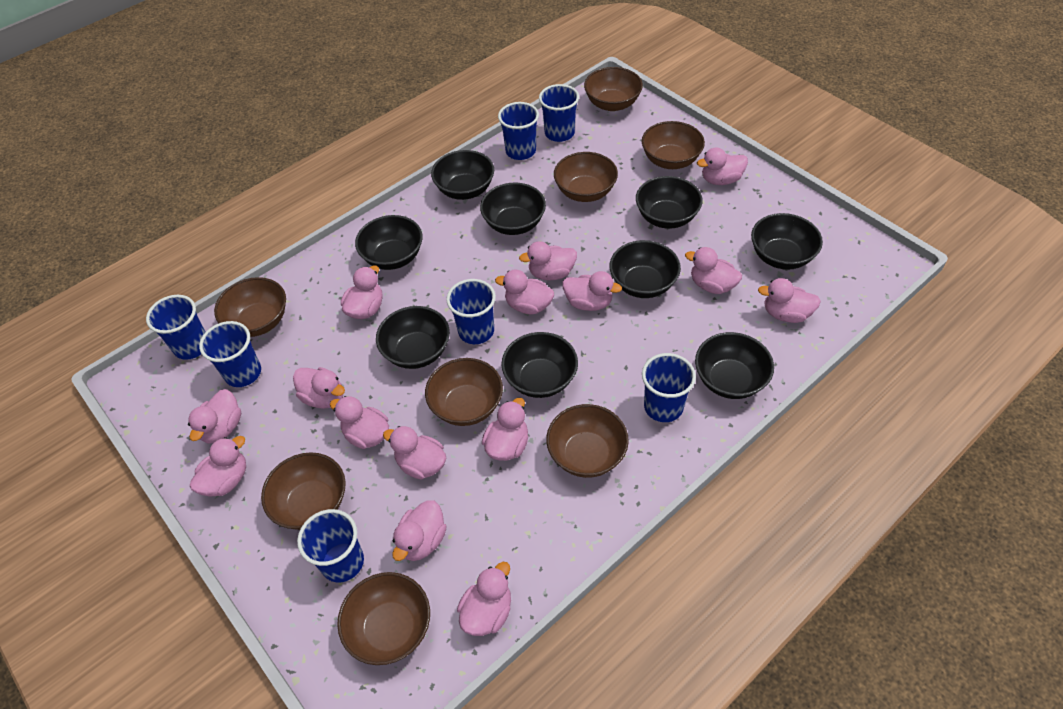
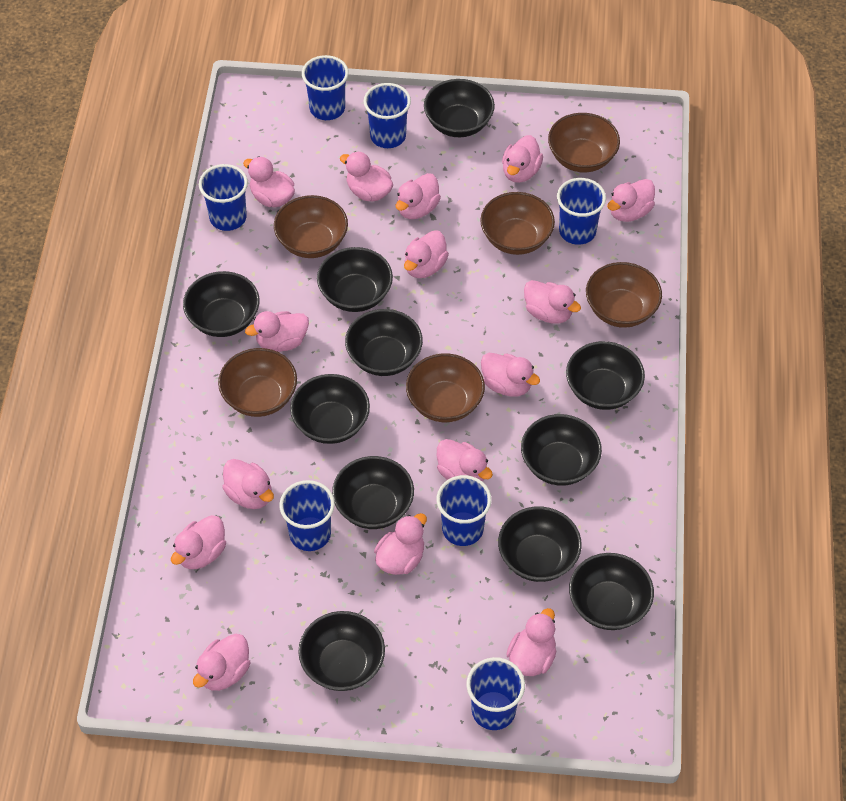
black bowl: 9 -> 11
brown bowl: 8 -> 6

